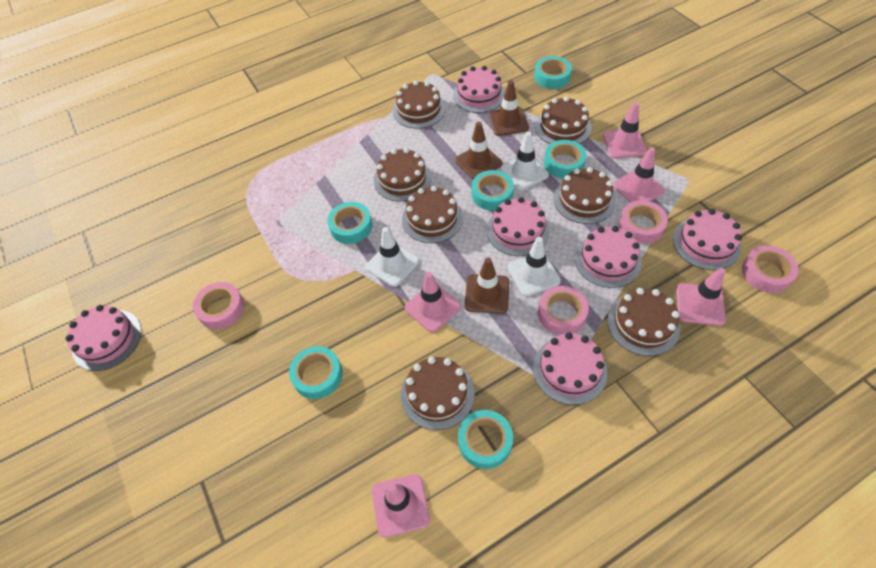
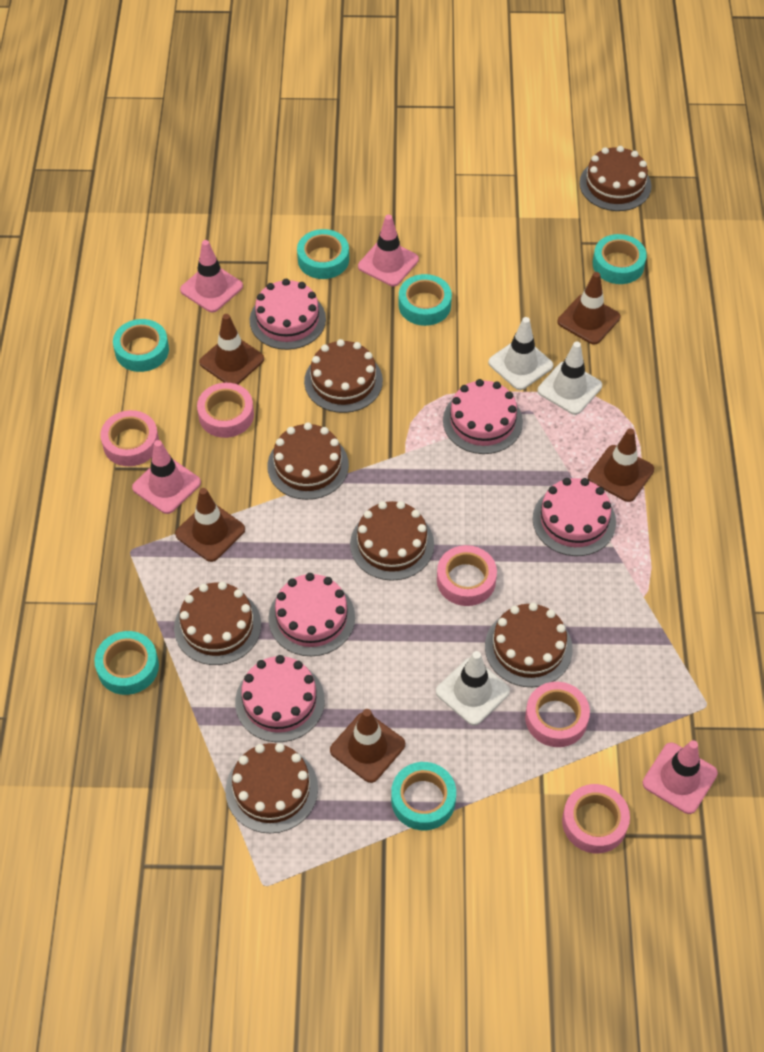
brown traffic cone: 3 -> 5
pink cake: 6 -> 5
pink tape: 4 -> 5
pink traffic cone: 5 -> 4

